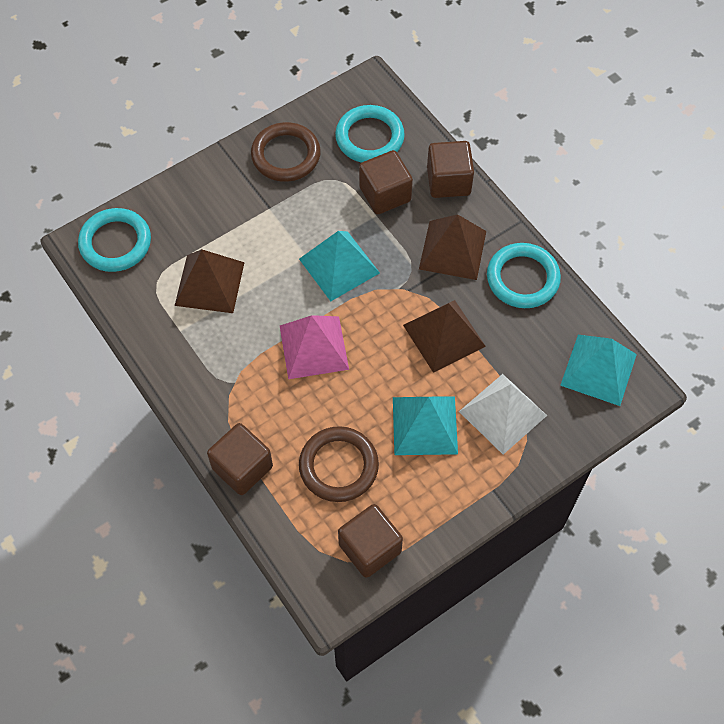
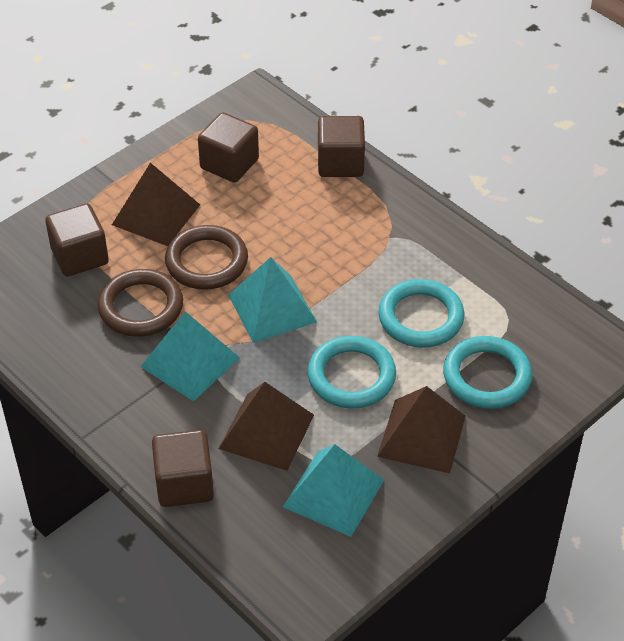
pink pyramid: 1 -> 0
white pyramid: 1 -> 0

